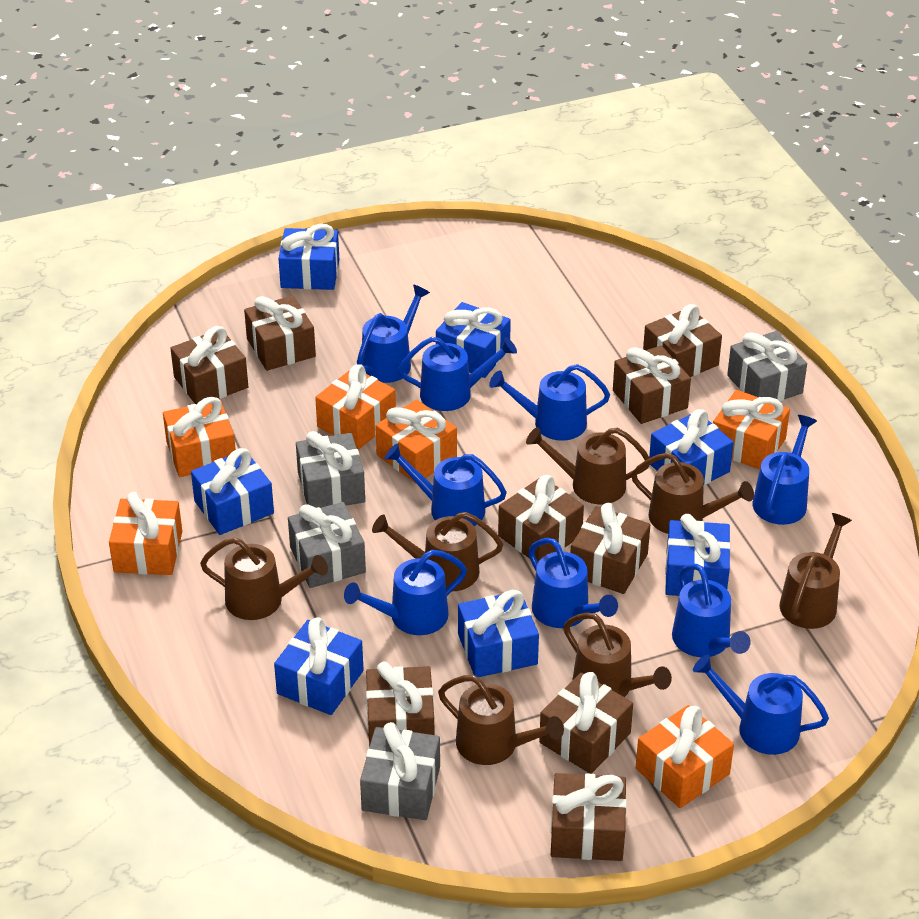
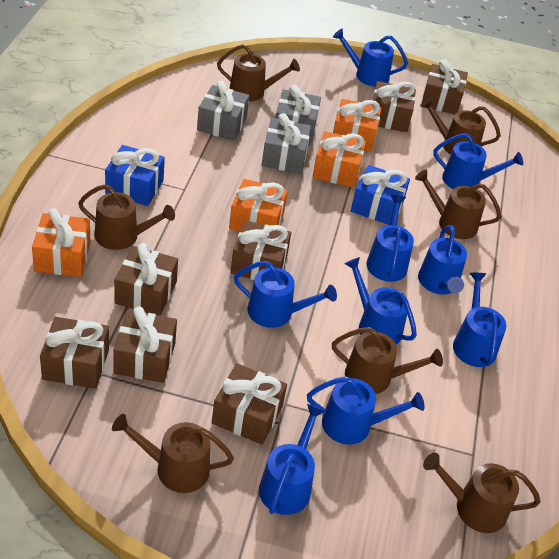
blue gift: 7 -> 2
brown gift: 9 -> 7
grey gift: 4 -> 3
orange gift: 6 -> 4

